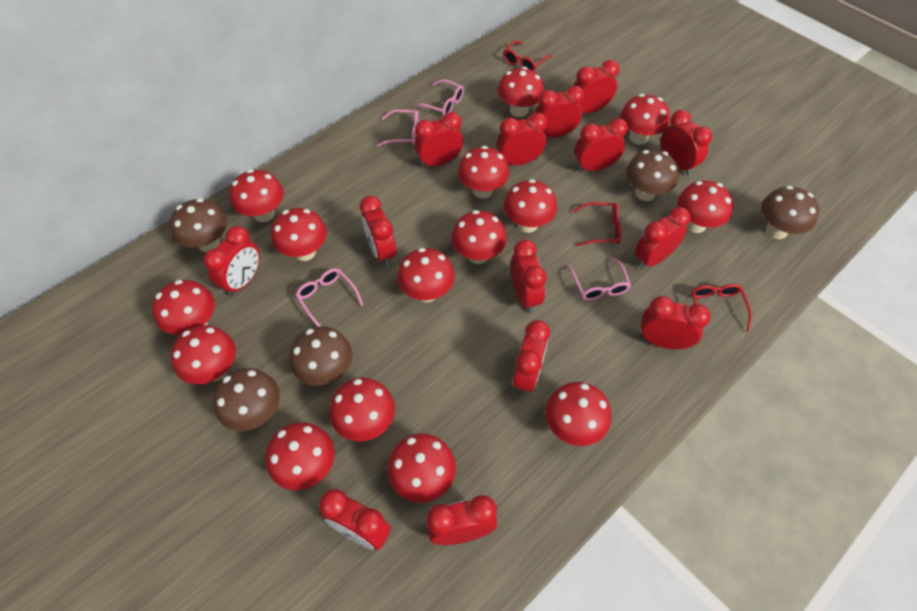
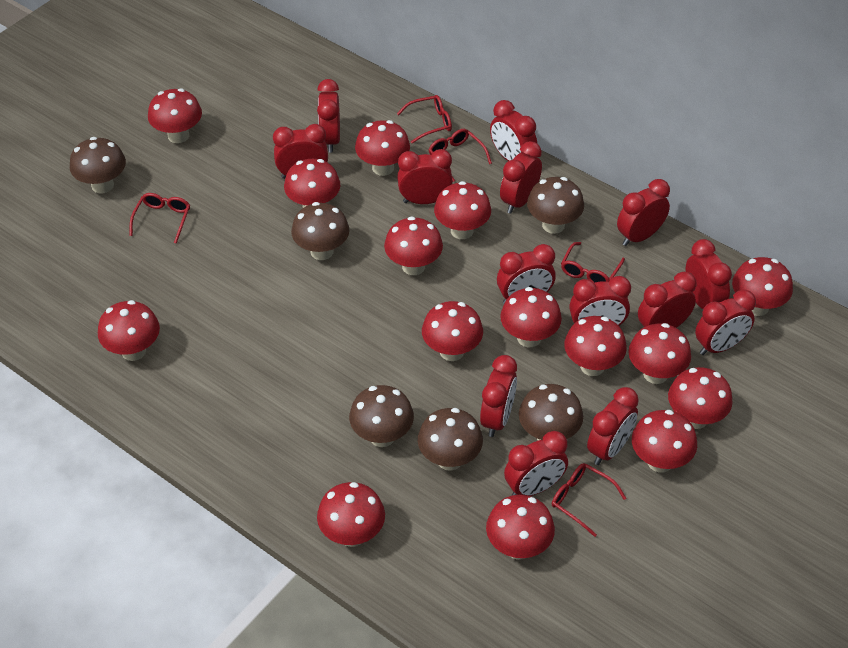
brown mushroom: 5 -> 6
pink glasses: 4 -> 0
red glasses: 3 -> 5

